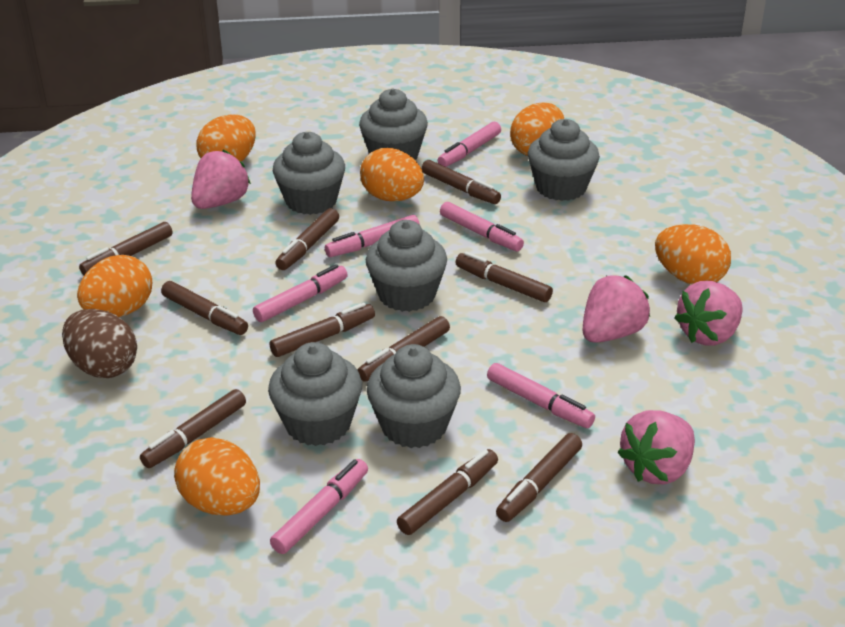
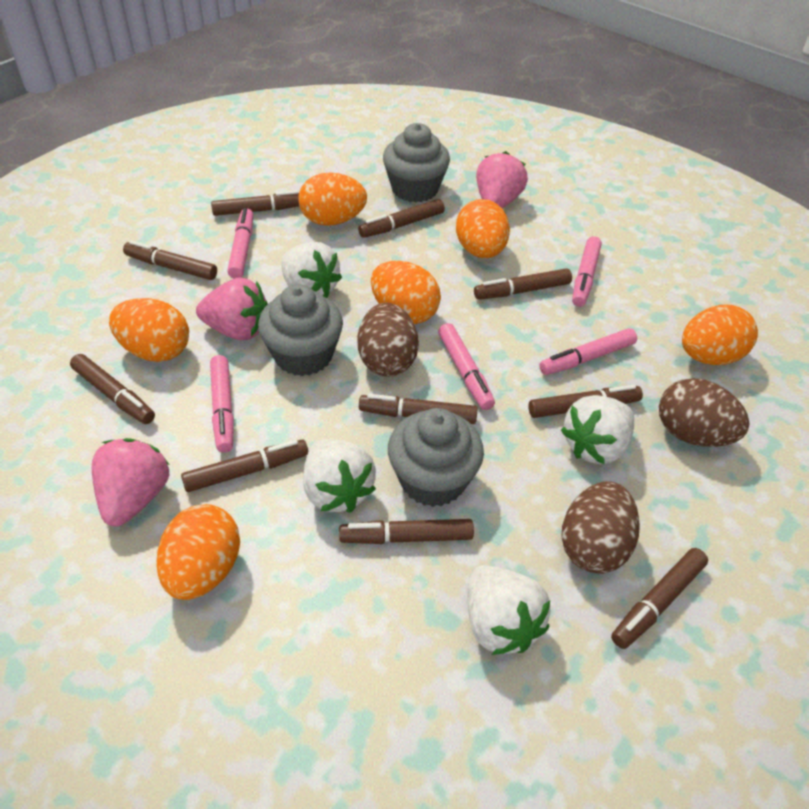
brown egg: 1 -> 3
grey cupcake: 6 -> 3
pink marker: 6 -> 5
pink strawberry: 4 -> 3
white strawberry: 0 -> 4

